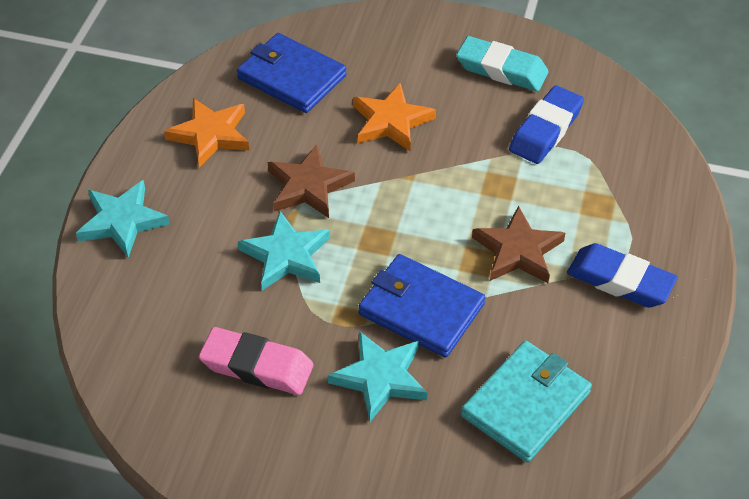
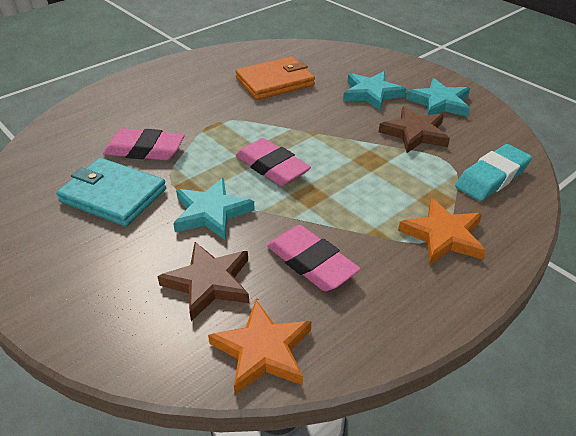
blue eraser: 2 -> 0
blue wallet: 2 -> 0
orange wallet: 0 -> 1
pink eraser: 1 -> 3

